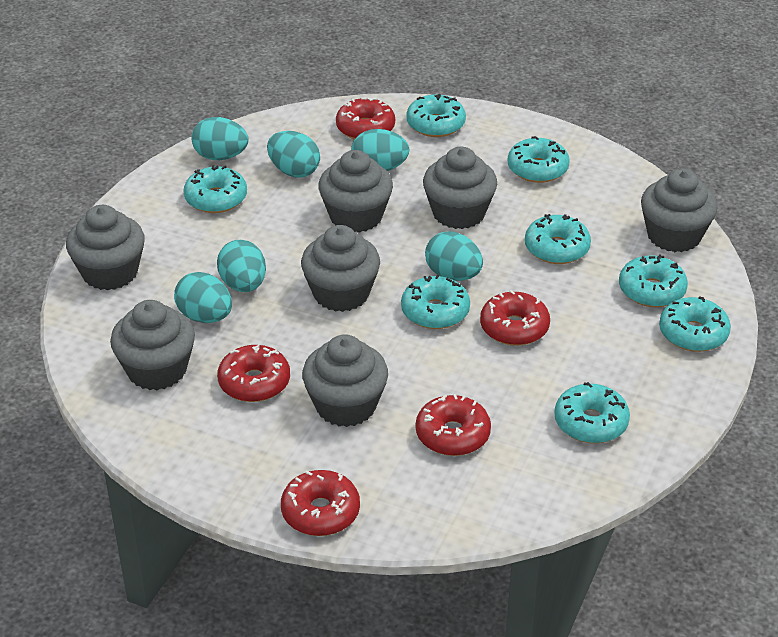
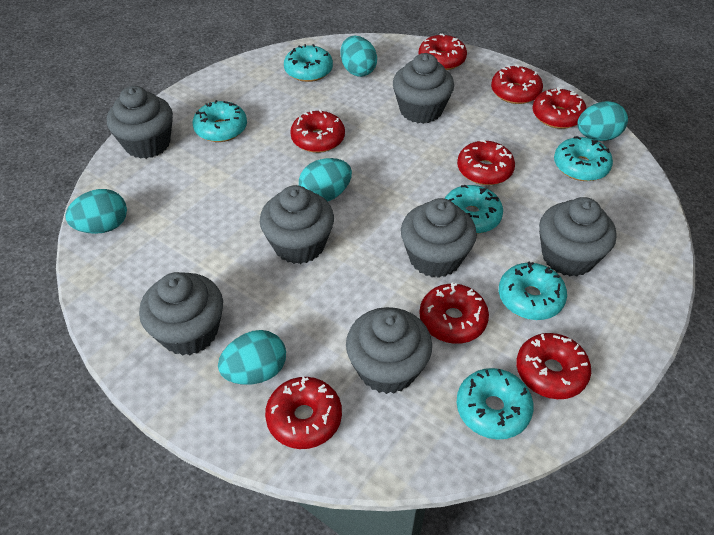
red donut: 5 -> 8
turquoise donut: 8 -> 6
turquoise egg: 6 -> 5

